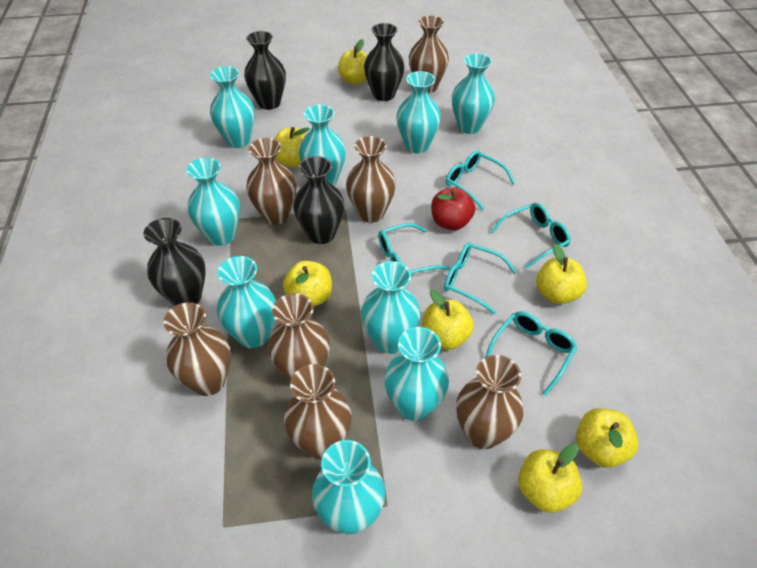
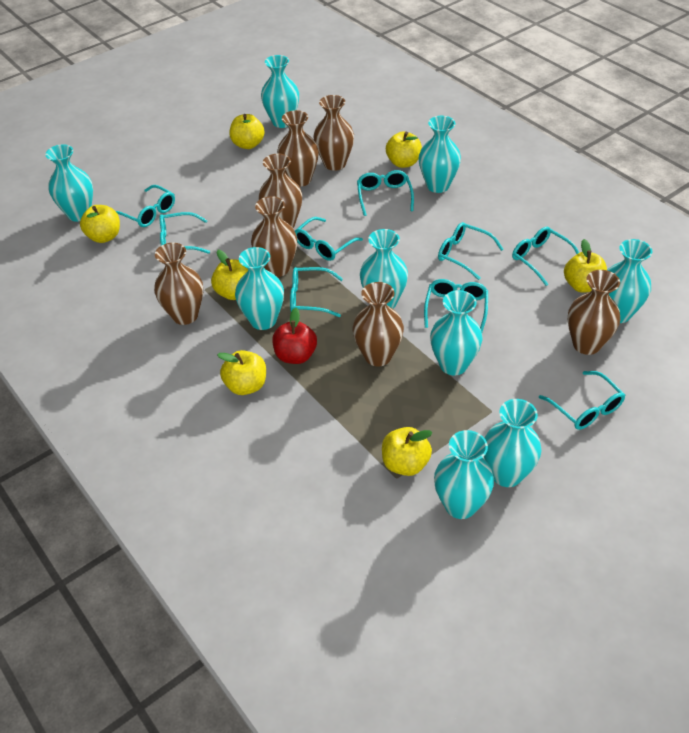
black vase: 4 -> 0
turquoise glasses: 5 -> 9

